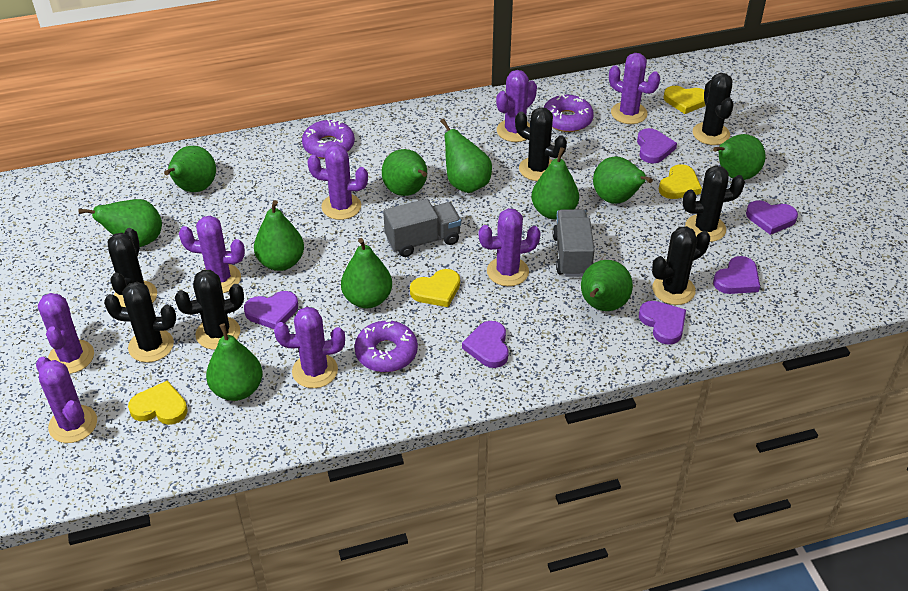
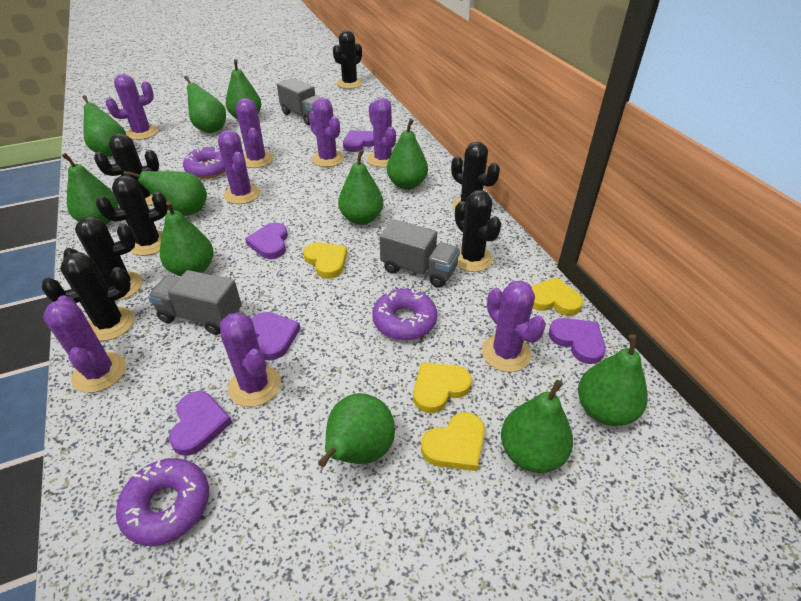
grey truck: 2 -> 3
purple heart: 6 -> 5

